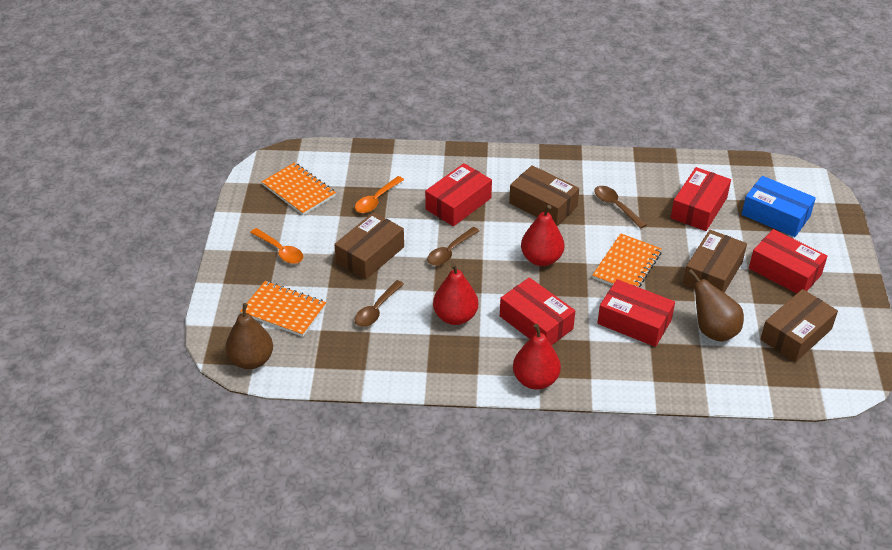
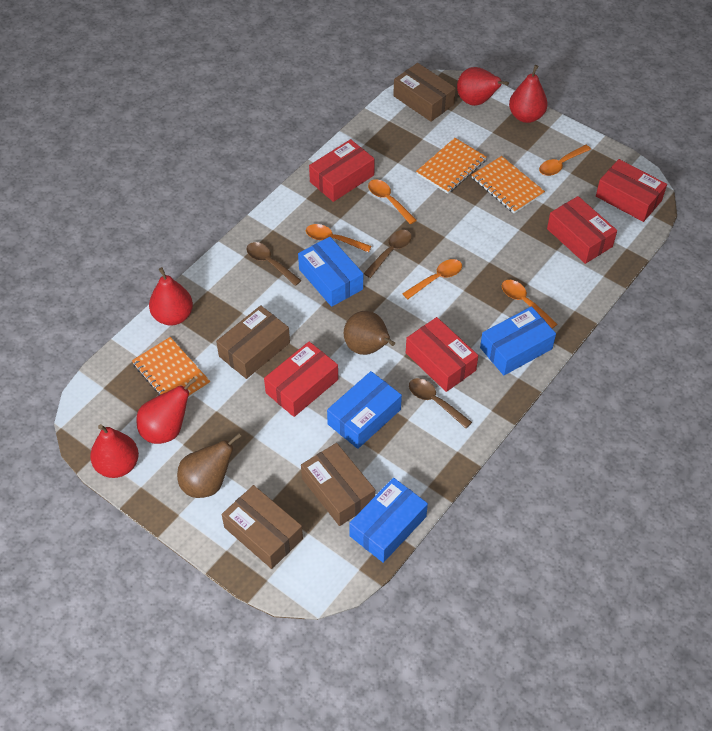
blue box: 1 -> 4
orange spoon: 2 -> 5
red pear: 3 -> 5

